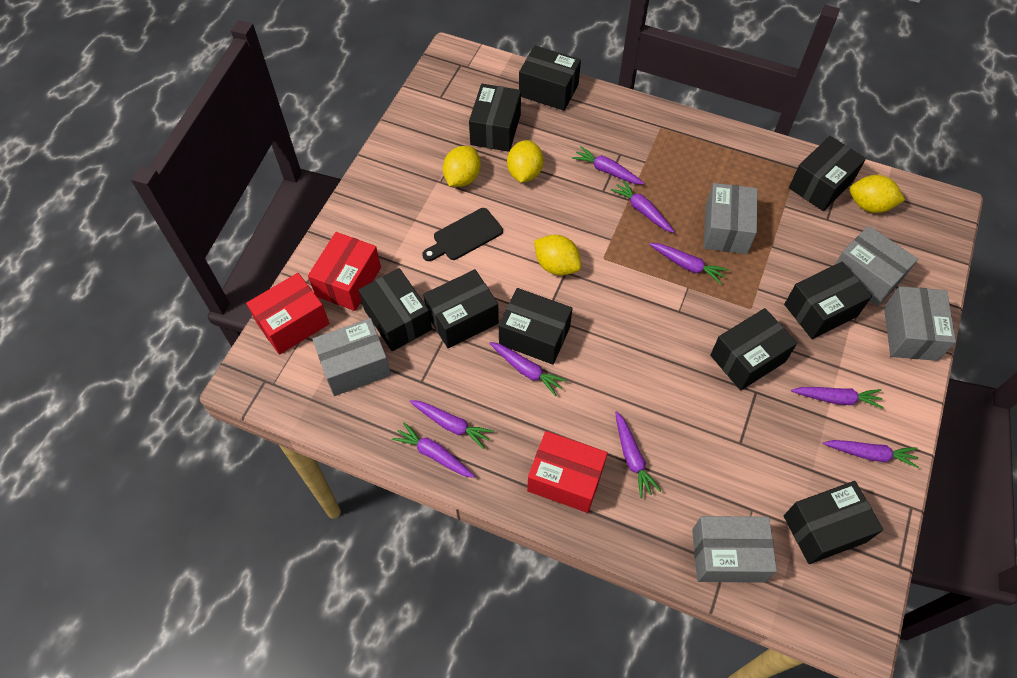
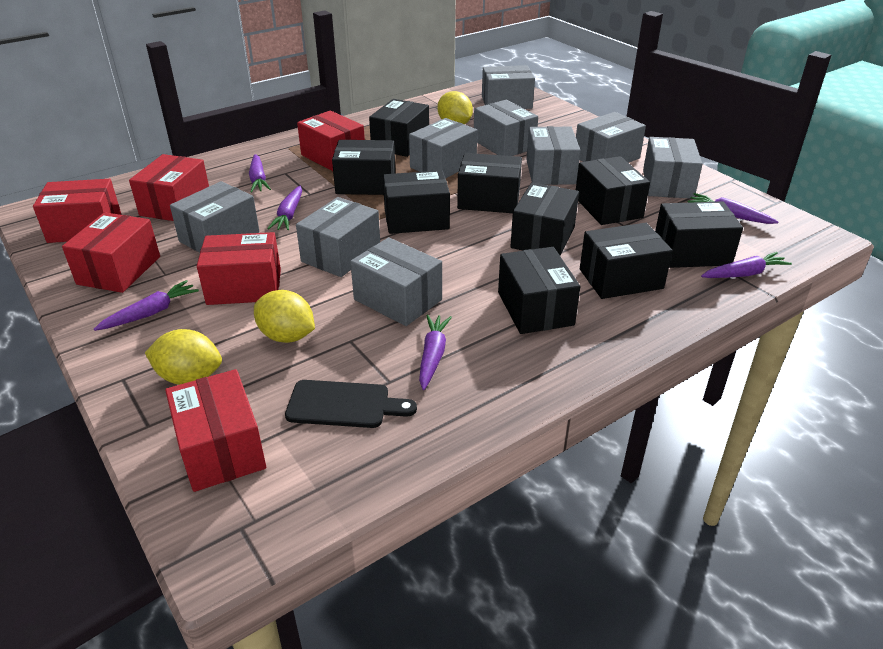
grey box: 5 -> 9
purple carrot: 9 -> 6
red box: 3 -> 6
yellow lemon: 4 -> 3

